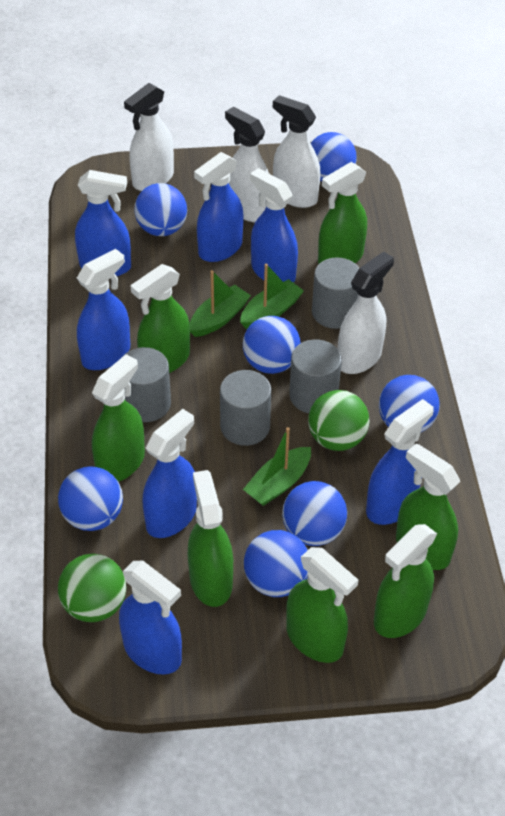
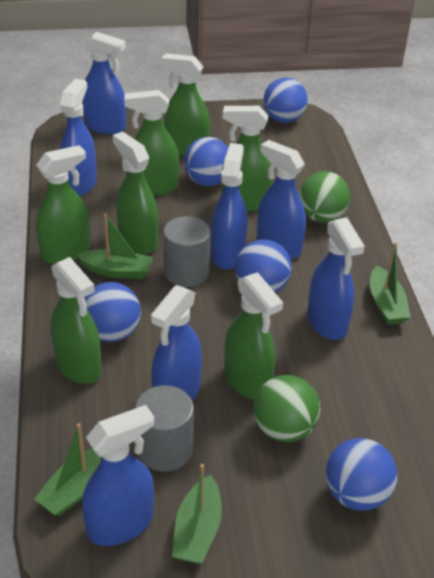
blue ball: 7 -> 5
green boat: 3 -> 4
grey cylinder: 4 -> 2
white spray bottle: 4 -> 0

